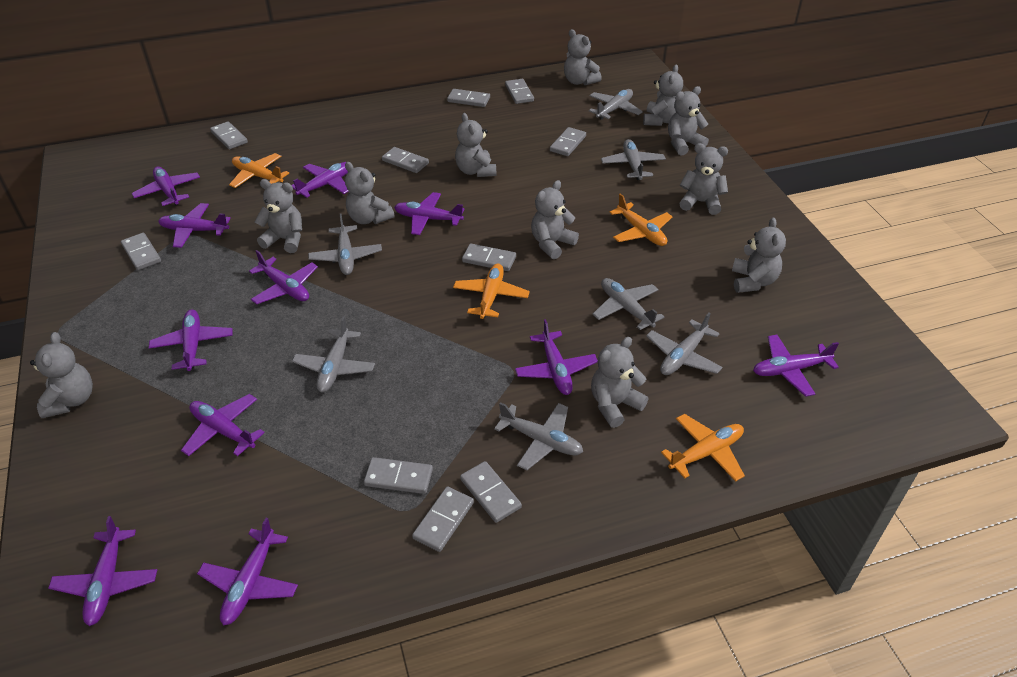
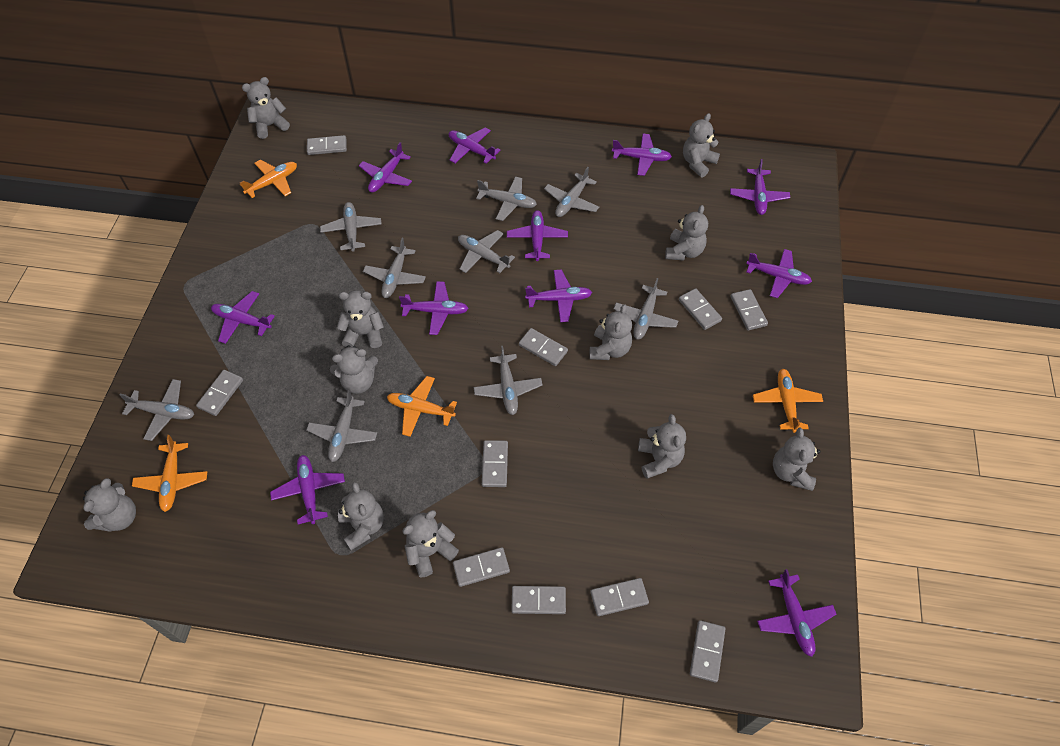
grey plane: 7 -> 9

